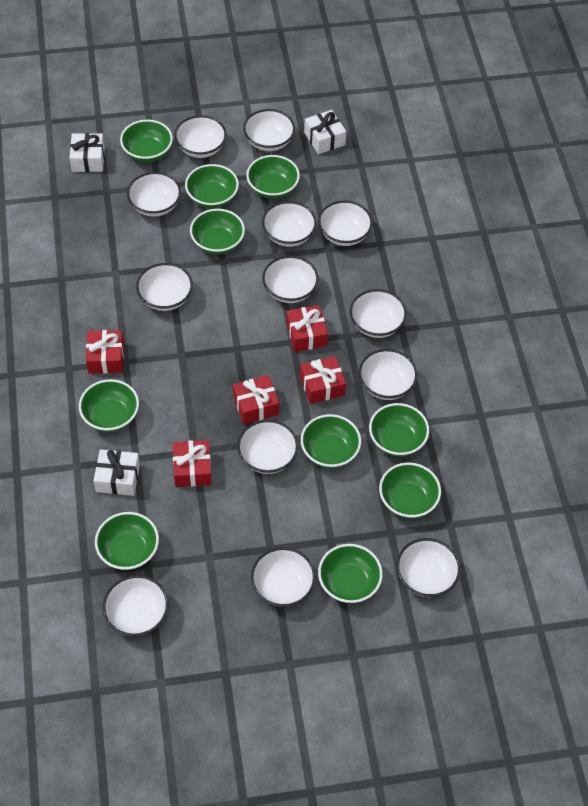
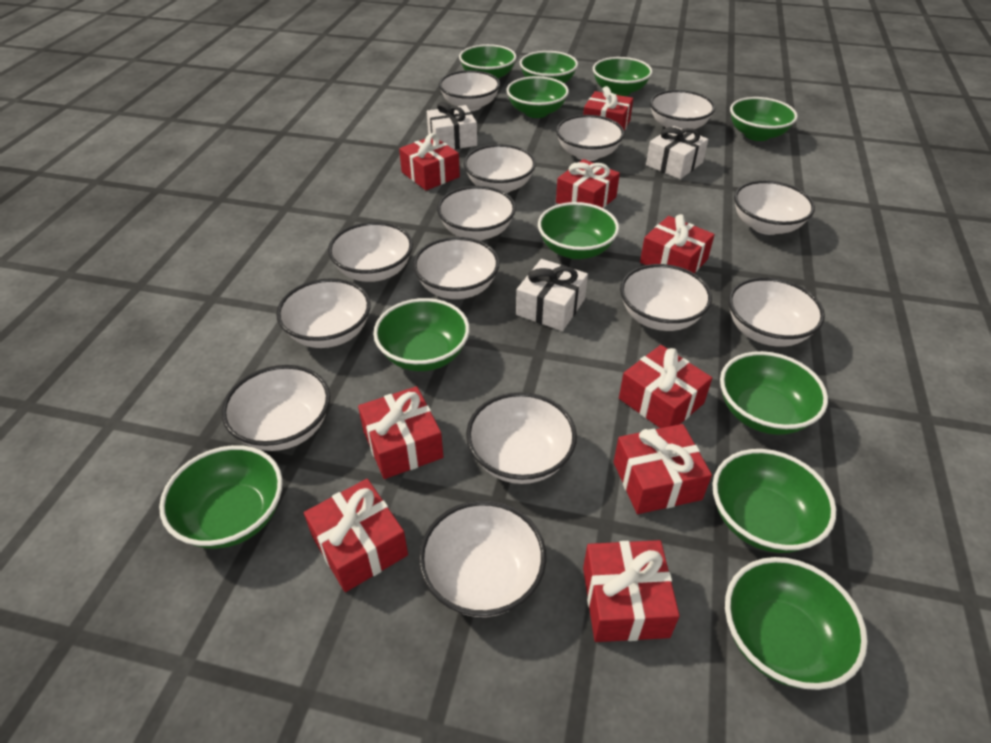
green bowl: 10 -> 11
red gift: 5 -> 9
white bowl: 13 -> 14

